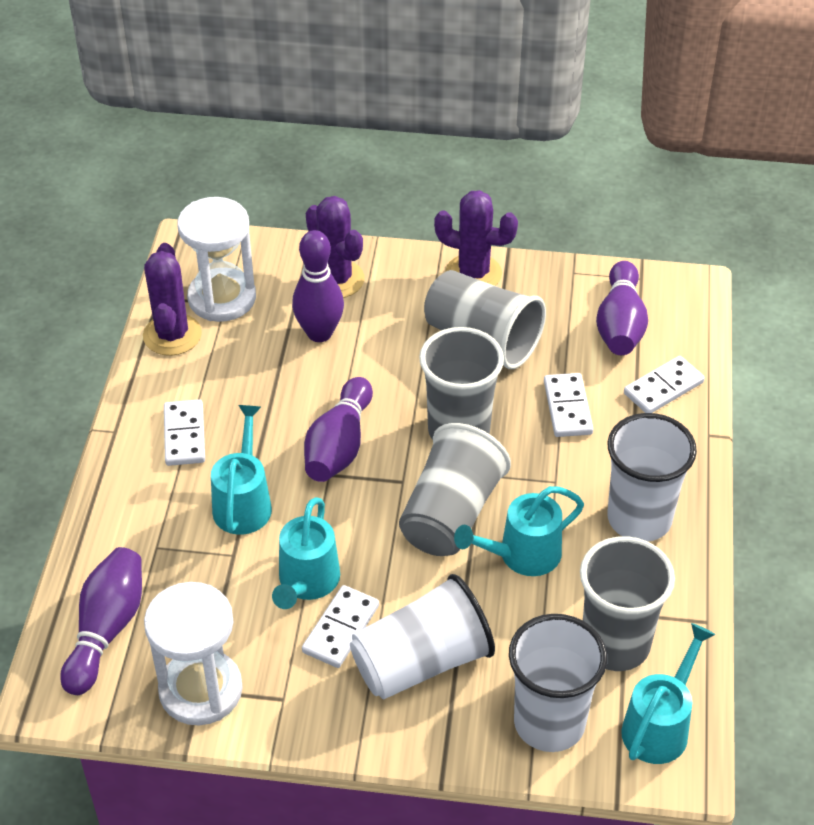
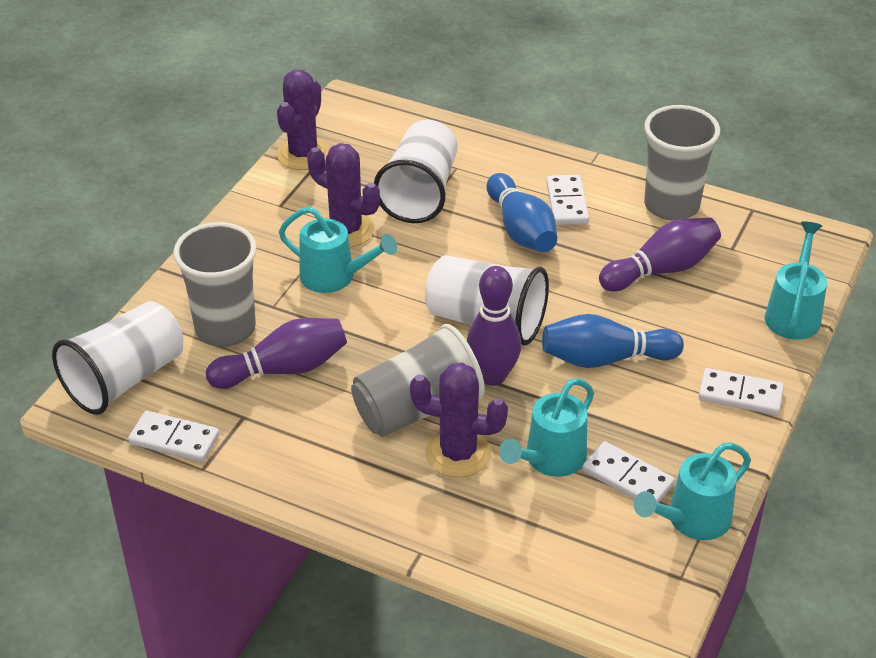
blue bowling pin: 0 -> 2
grey cup: 4 -> 3
purple bowling pin: 4 -> 3
white hourglass: 2 -> 0

